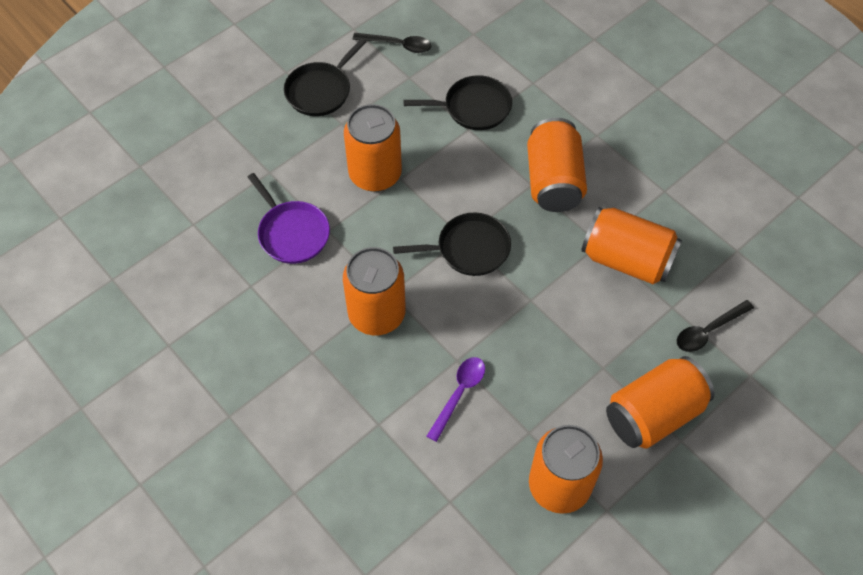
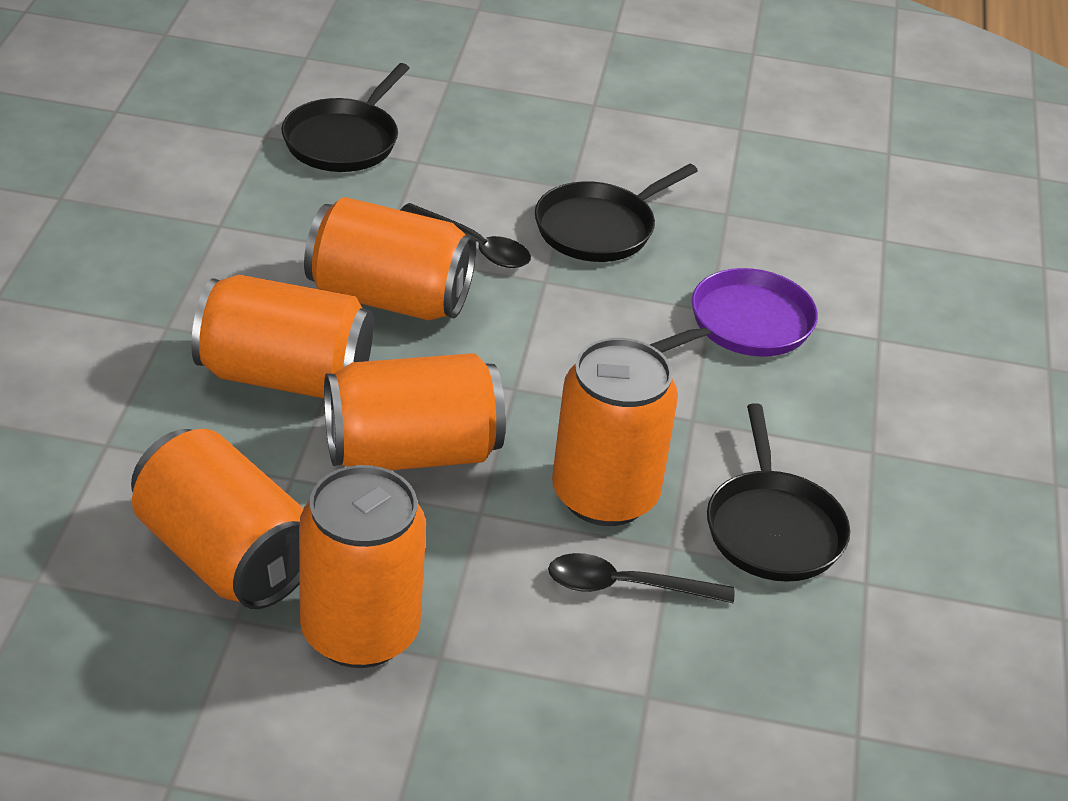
purple spoon: 1 -> 0

